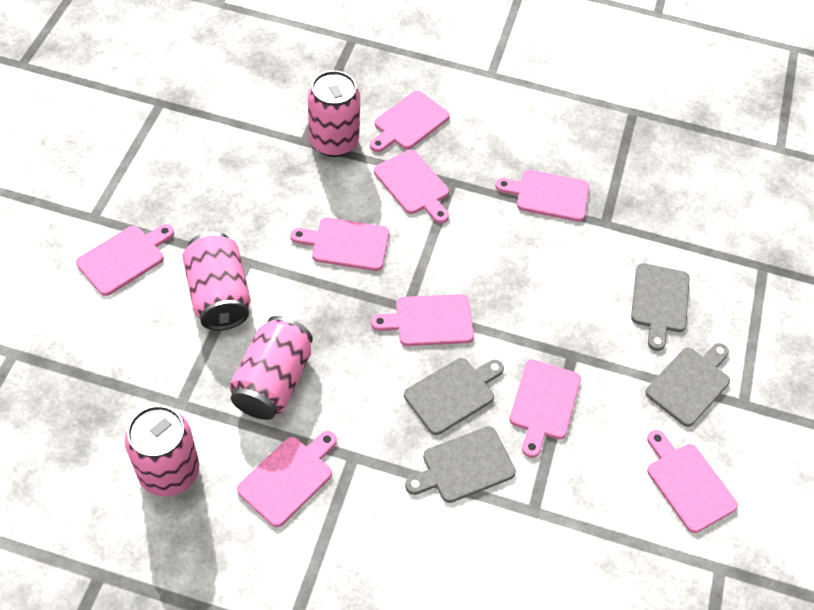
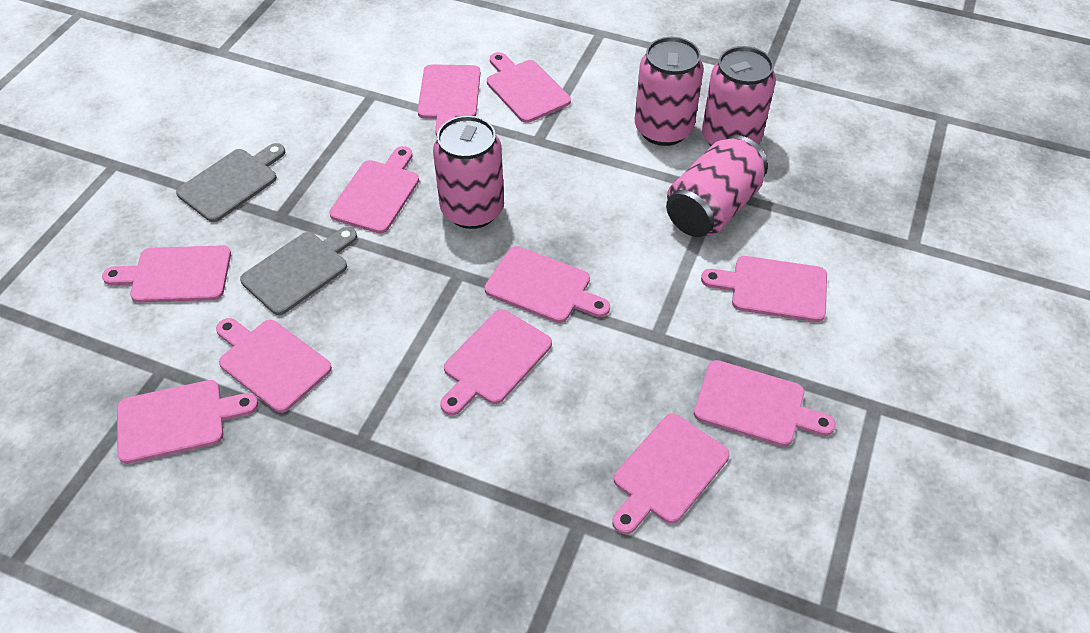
grey cutting board: 4 -> 2
pink cutting board: 9 -> 11

